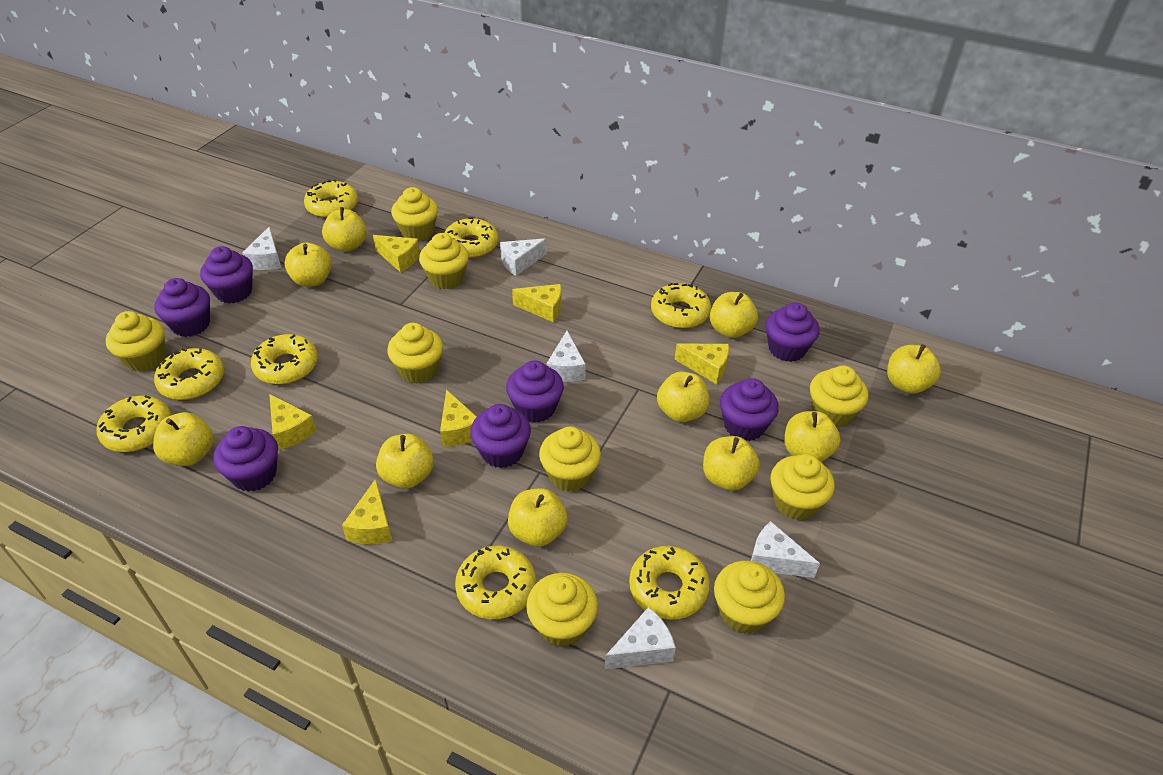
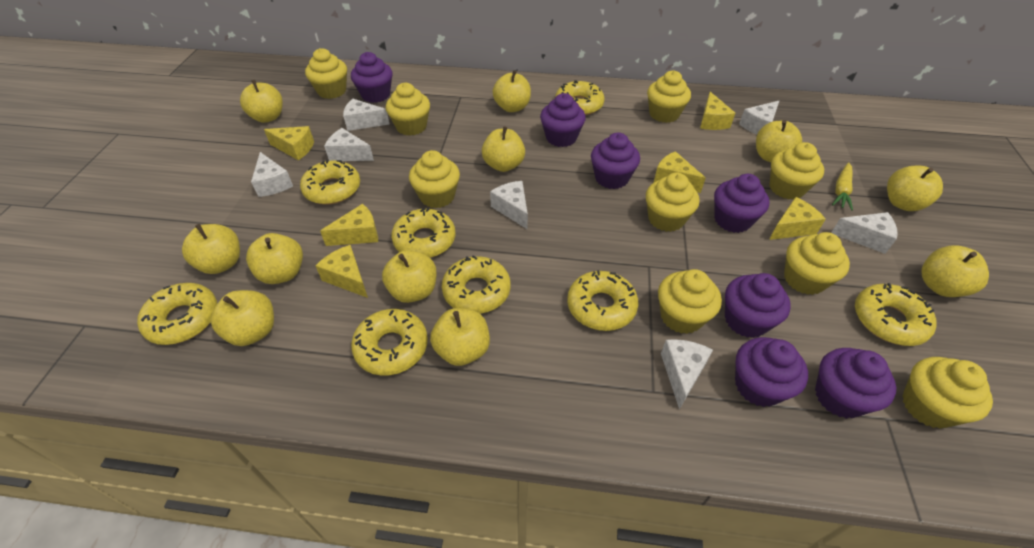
white cheese: 5 -> 7
yellow apple: 10 -> 11
yellow carrot: 0 -> 1

